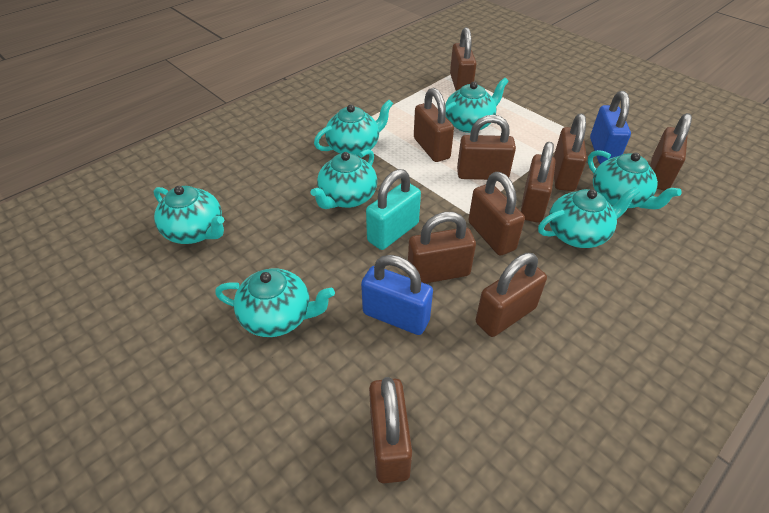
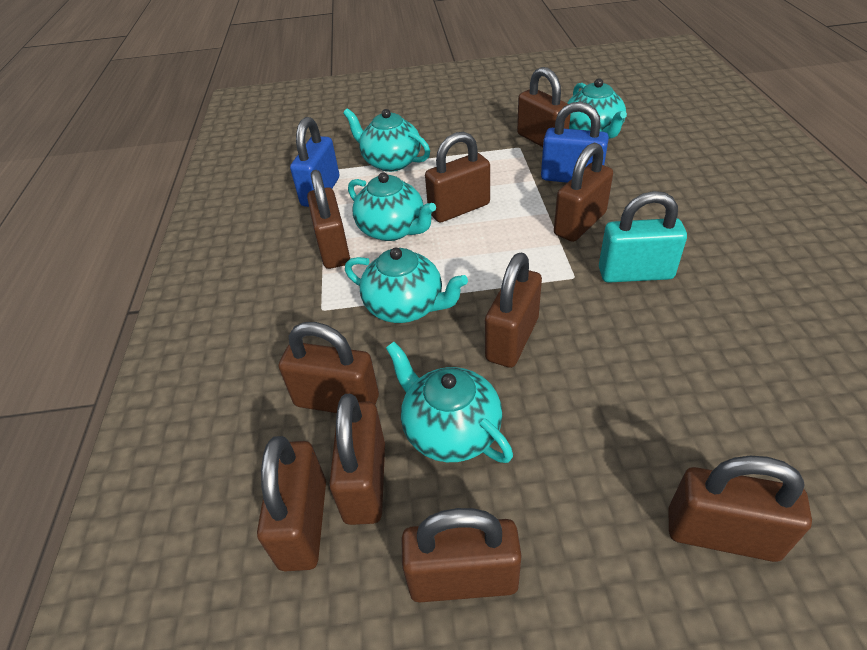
turquoise teapot: 7 -> 5

